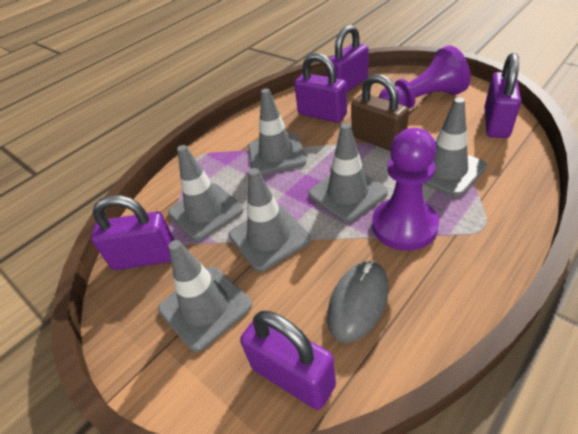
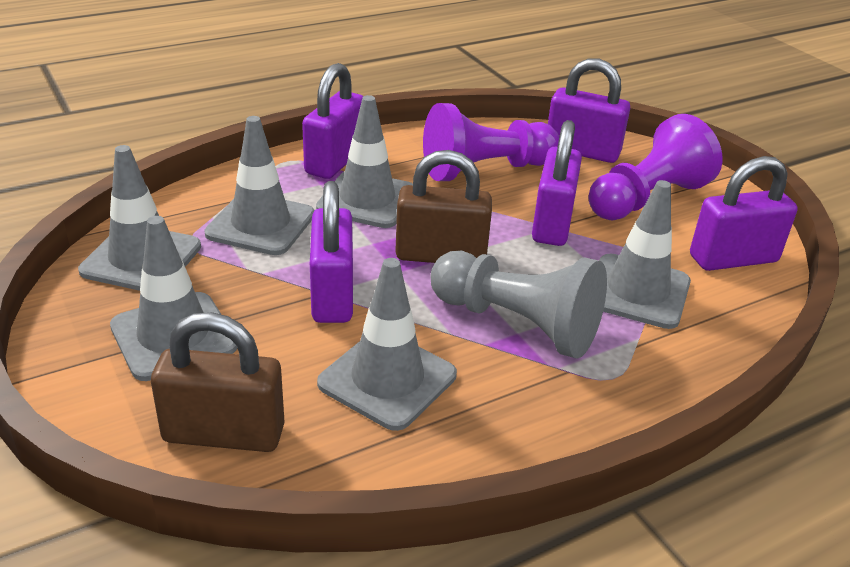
brown padlock: 1 -> 2
grey mouse: 1 -> 0
grey pawn: 0 -> 1

